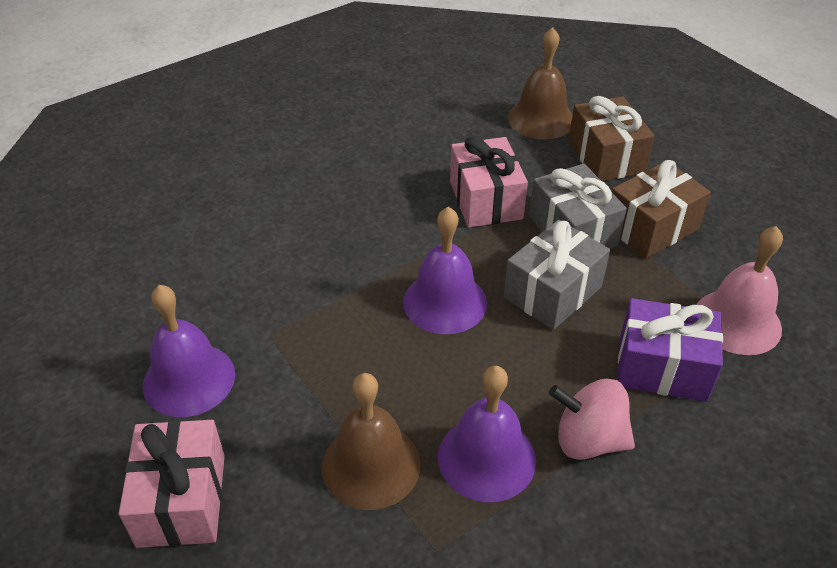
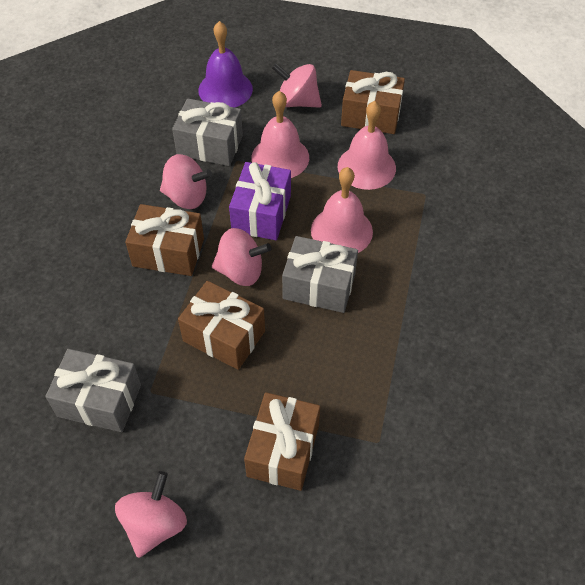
brown bell: 2 -> 0
brown gift: 2 -> 4
grey gift: 2 -> 3
pink bell: 1 -> 3
pink gift: 2 -> 0
pink spinning top: 1 -> 4
purple bell: 3 -> 1

